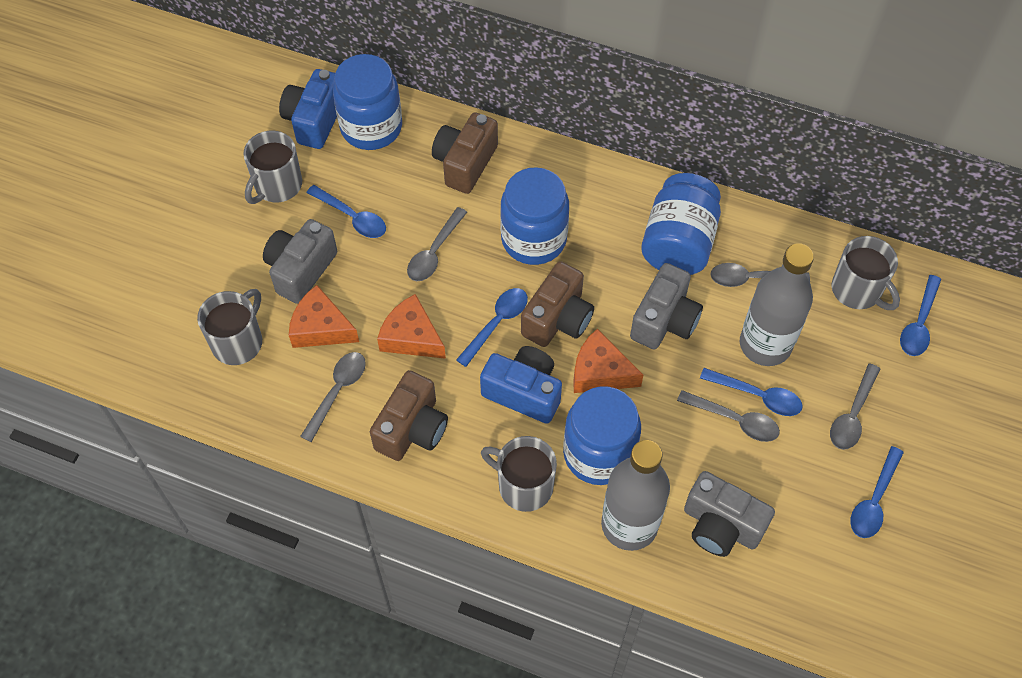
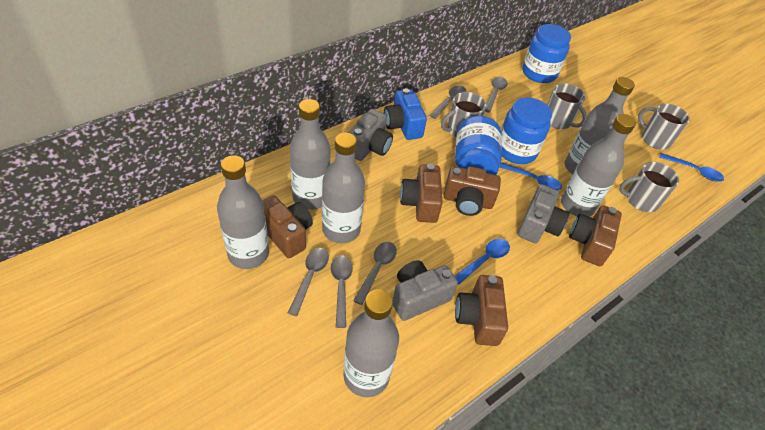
blue camera: 2 -> 1
blue jar: 4 -> 3
blue spoon: 5 -> 3
brown camera: 3 -> 5
grey bottle: 2 -> 6
orange cheese: 3 -> 0

